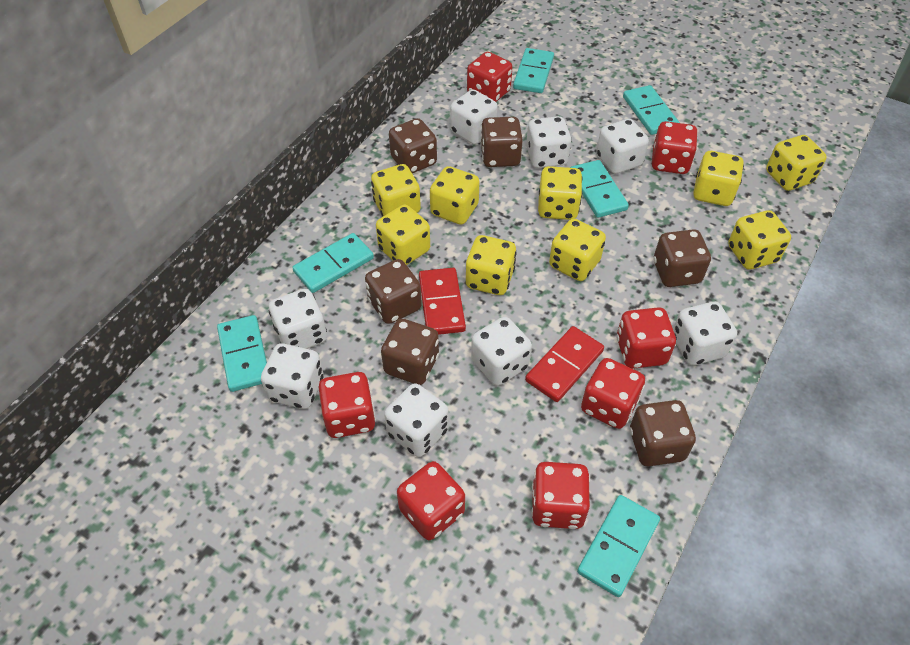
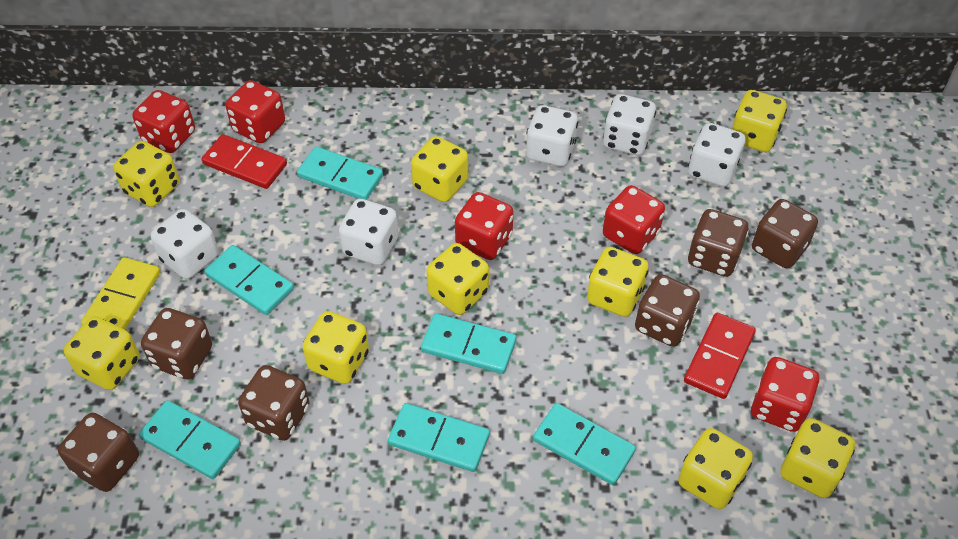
red dice: 7 -> 5
white dice: 8 -> 5
yellow domino: 0 -> 1

